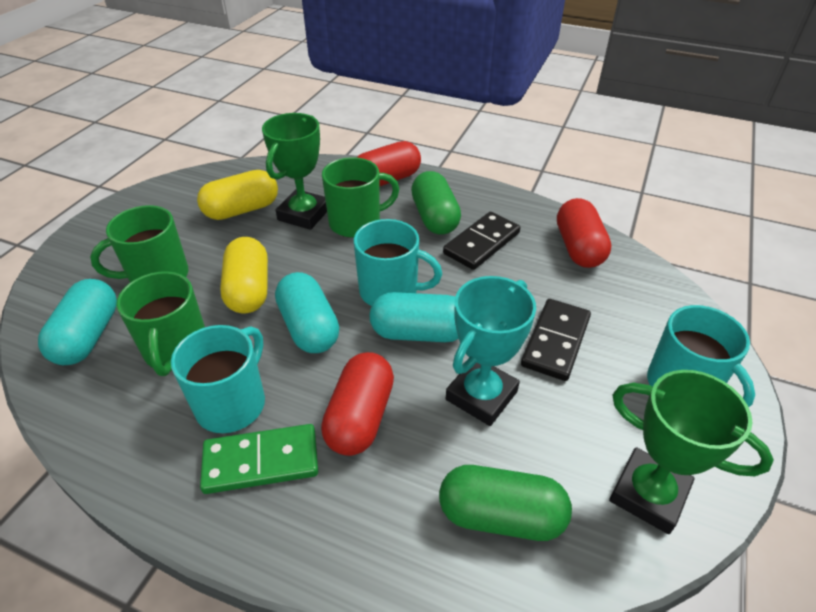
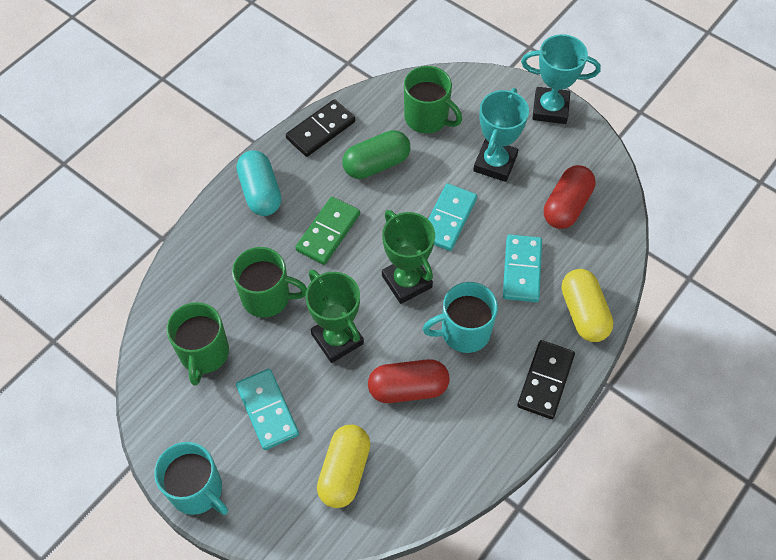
green capsule: 2 -> 1
red capsule: 3 -> 2
turquoise capsule: 3 -> 1
turquoise domino: 0 -> 3
turquoise mug: 3 -> 2
turquoise trophy: 1 -> 2

